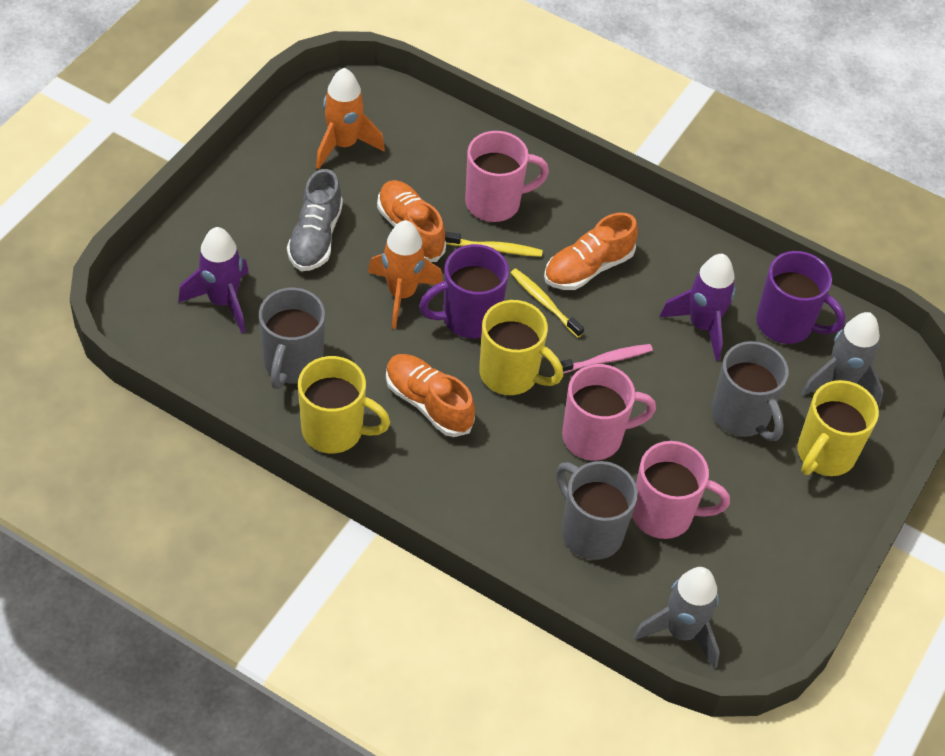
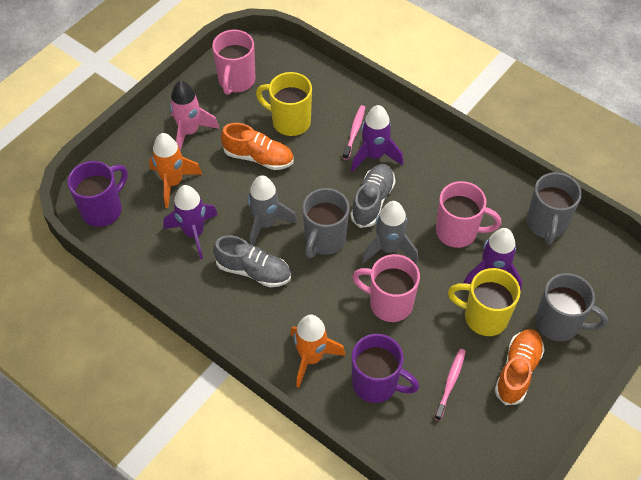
grey shoe: 1 -> 2
orange shoe: 3 -> 2
pink rocket: 0 -> 1
pink toothbrush: 1 -> 2
purple rocket: 2 -> 3
yellow mug: 3 -> 2
yellow toothbrush: 2 -> 0

